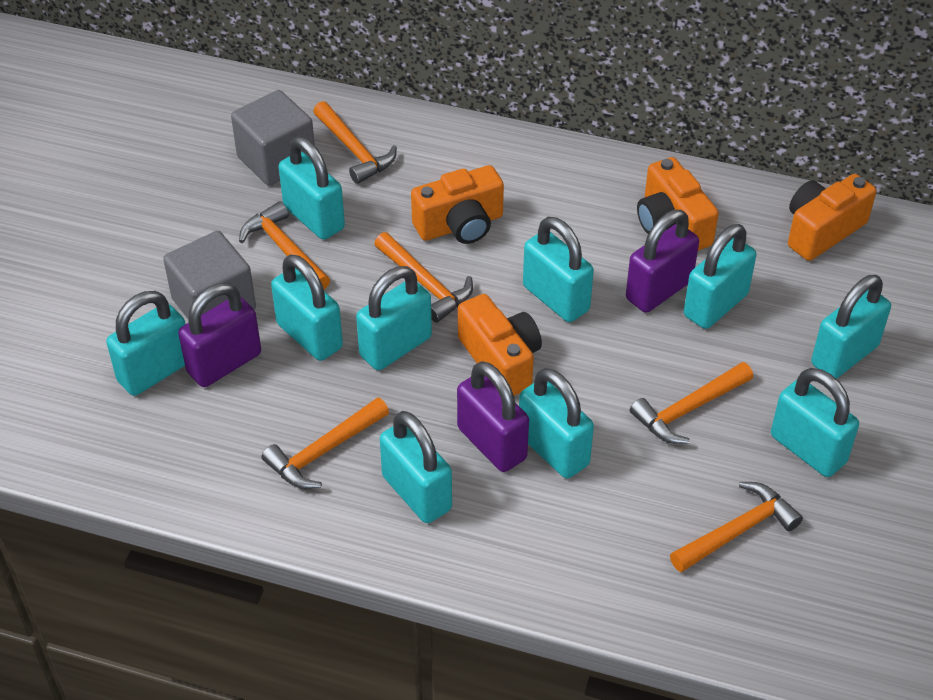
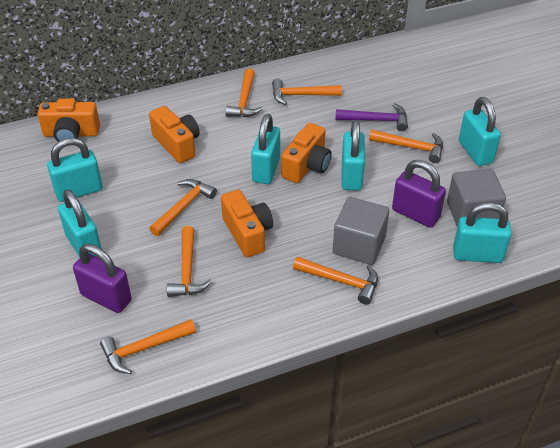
orange hammer: 6 -> 7
purple hammer: 0 -> 1
purple padlock: 3 -> 2
turquoise padlock: 10 -> 6

